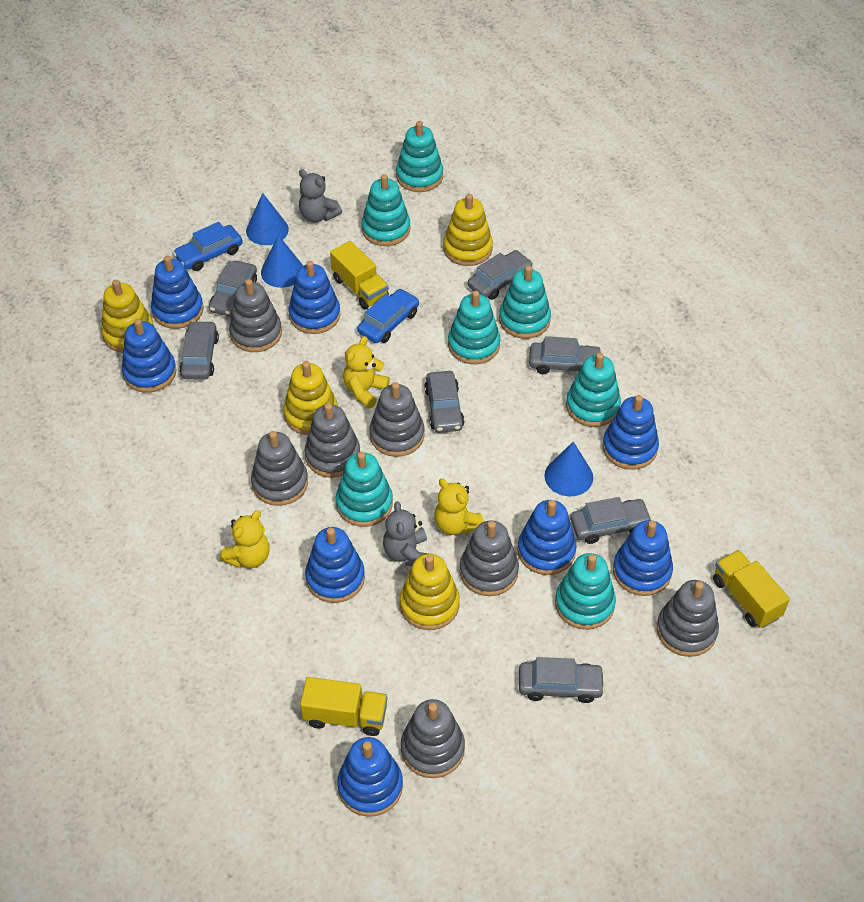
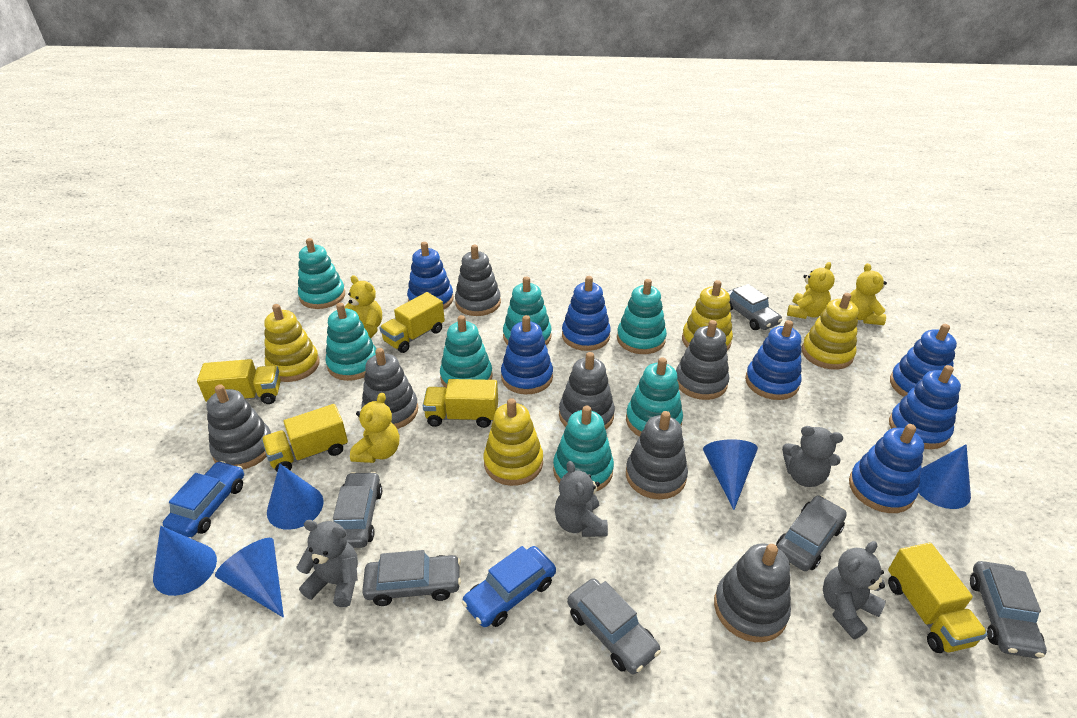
blue cone: 3 -> 5
blue stacking toy: 8 -> 7
grey car: 7 -> 6
grey teddy bear: 2 -> 4
yellow teddy bear: 3 -> 4
yellow truck: 3 -> 5

